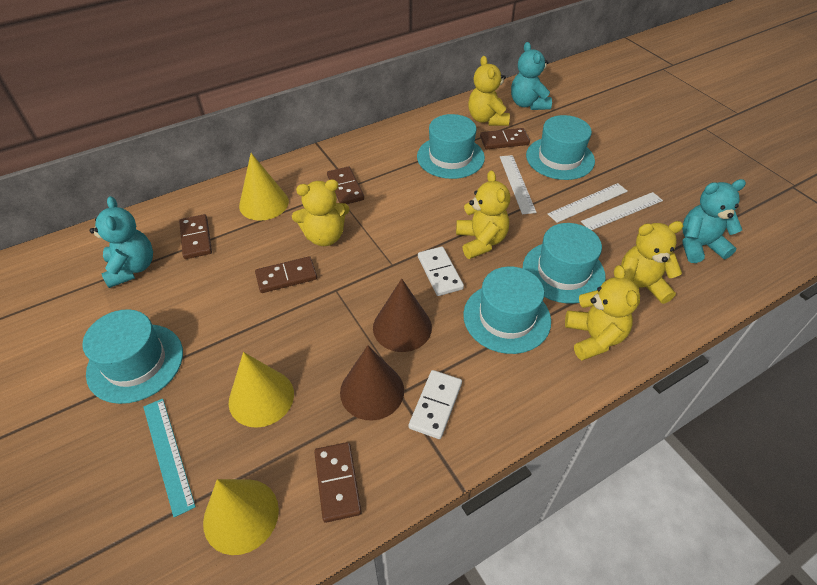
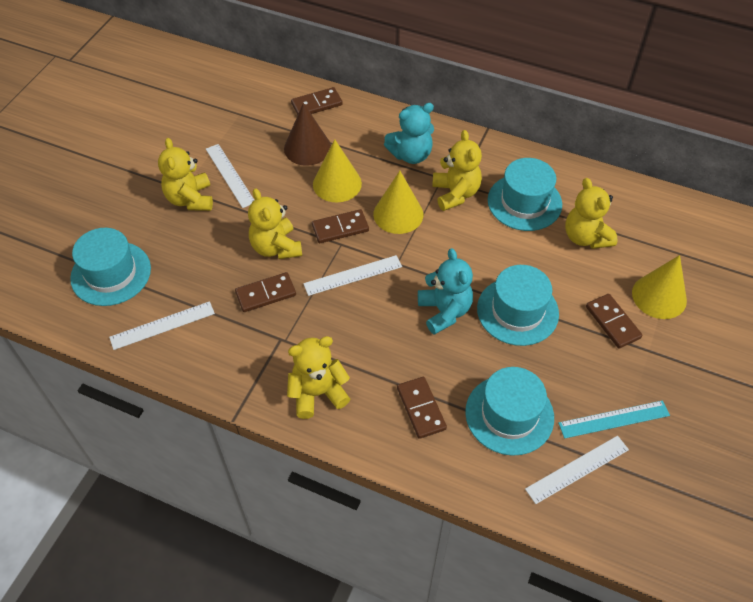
brown cone: 2 -> 1
turquoise hat: 5 -> 4
turquoise teddy bear: 3 -> 2
white domino: 2 -> 0
white ruler: 3 -> 4

